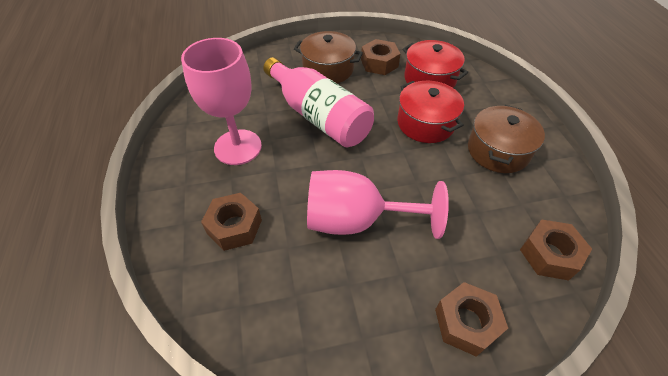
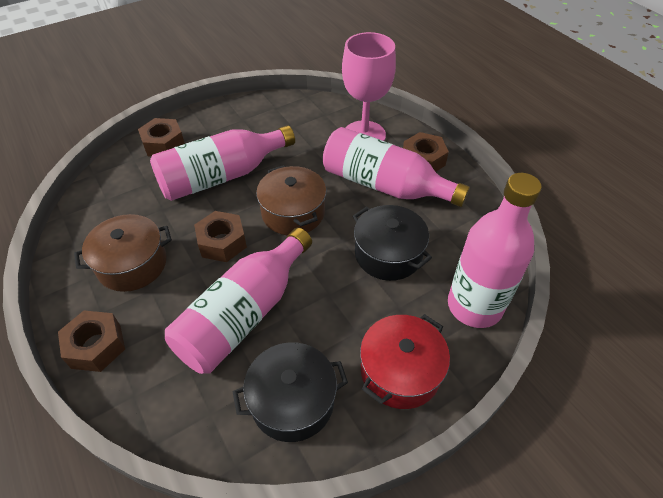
black pot: 0 -> 2
pink bottle: 1 -> 4
pink goblet: 2 -> 1
red pot: 2 -> 1

